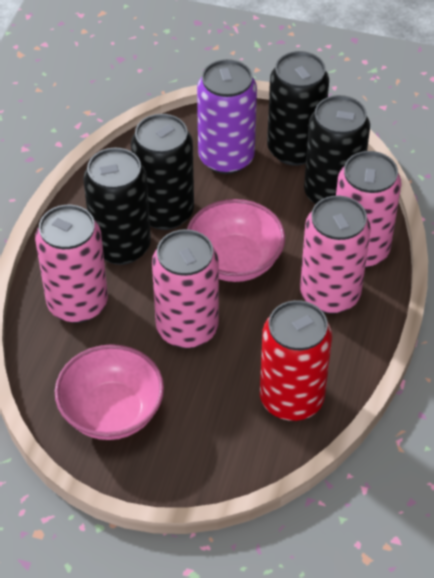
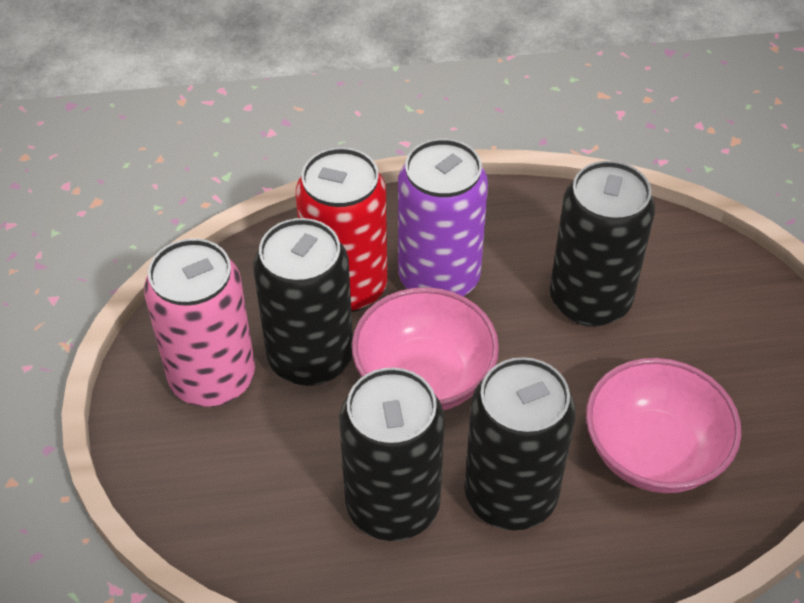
pink can: 4 -> 1

